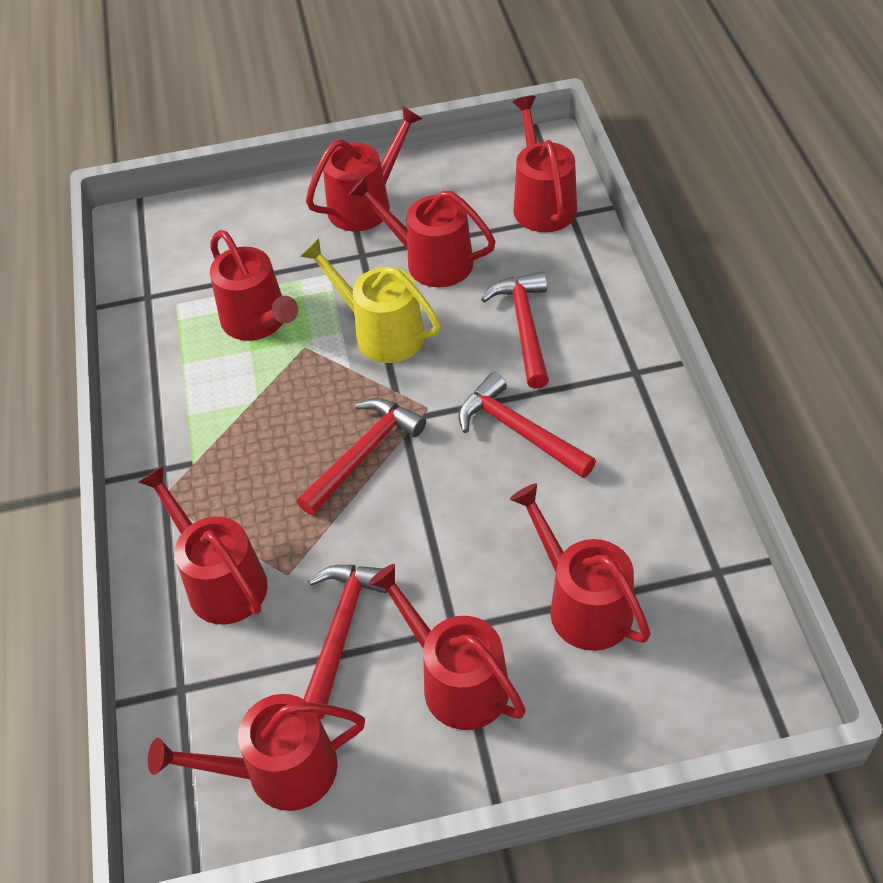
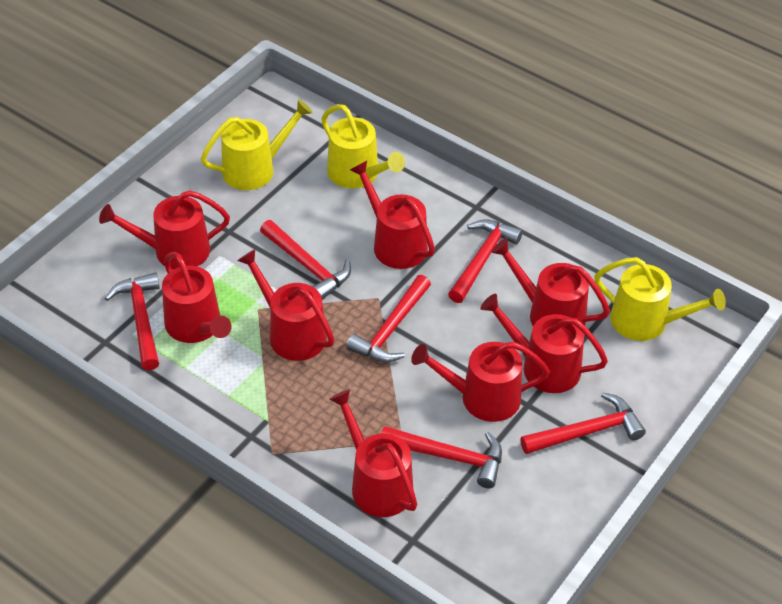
red hammer: 4 -> 6
yellow watering can: 1 -> 3

